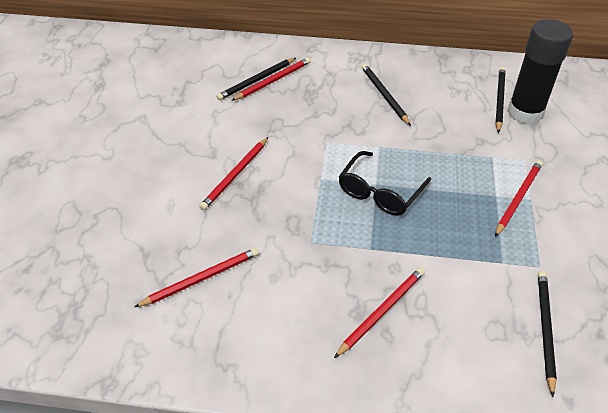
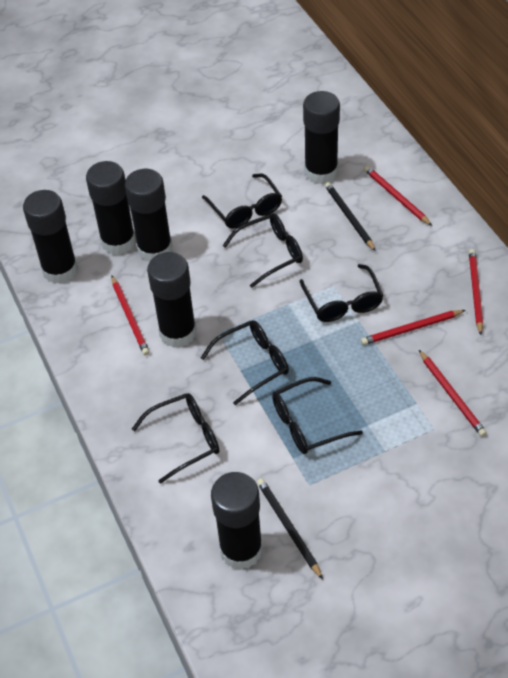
black glasses: 1 -> 6
black glue stick: 1 -> 6
black pencil: 4 -> 2

